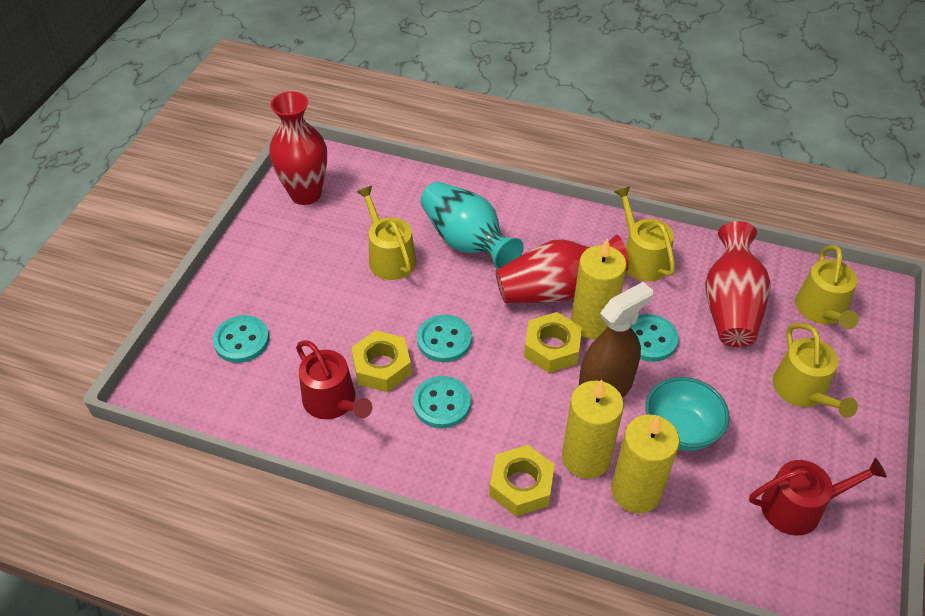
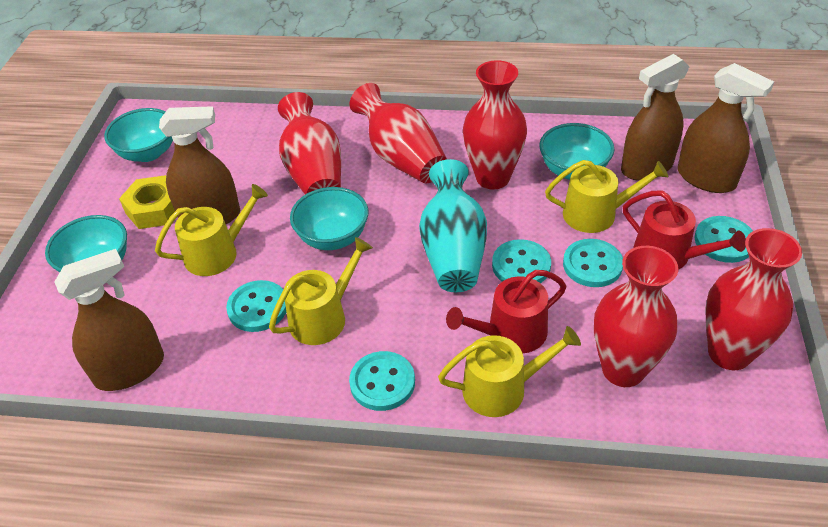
brown spray bottle: 1 -> 4
red vase: 3 -> 5
turquoise bowl: 1 -> 4
turquoise button: 4 -> 5
yellow candle: 3 -> 0
yellow nut: 3 -> 1

